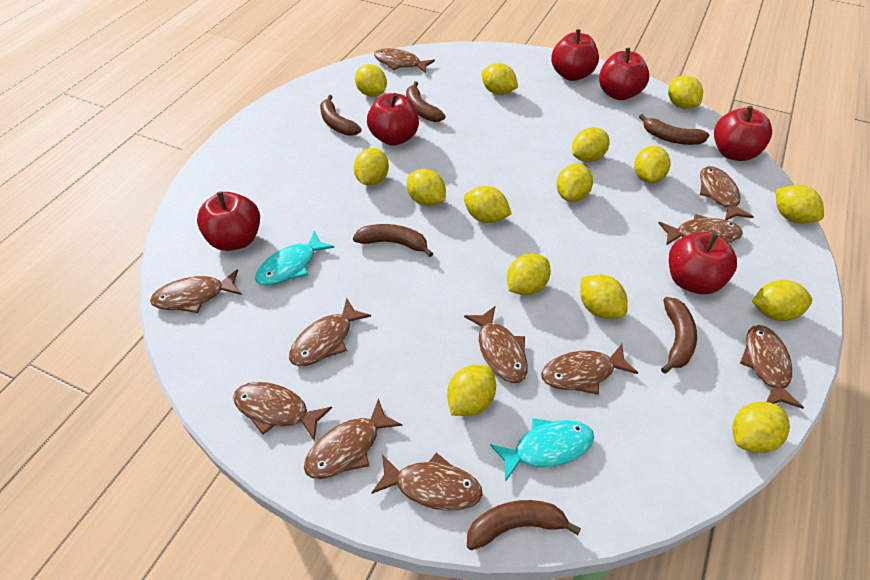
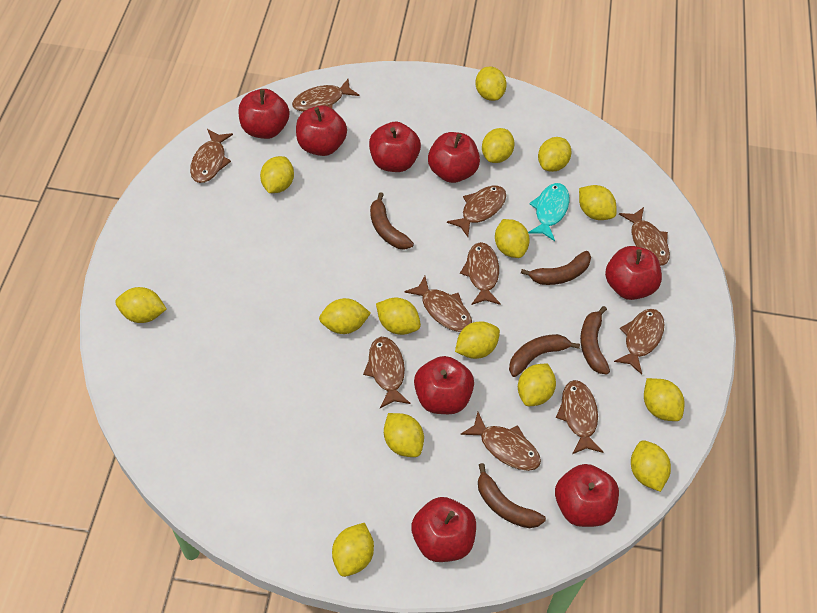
brown banana: 6 -> 5
brown fish: 11 -> 10
red apple: 6 -> 8
turquoise fish: 2 -> 1

